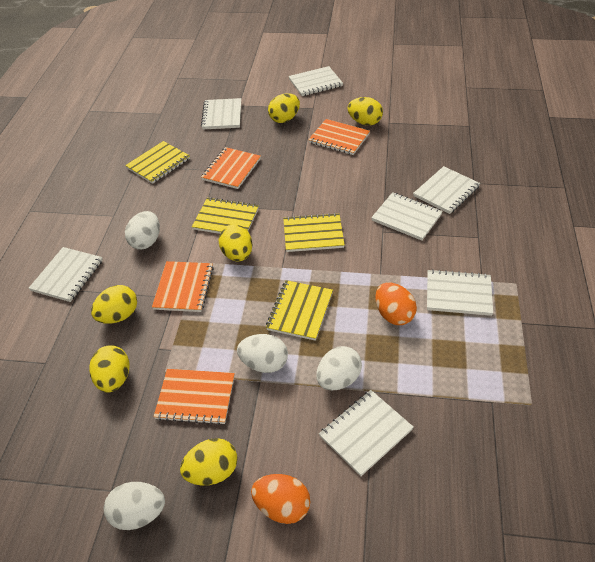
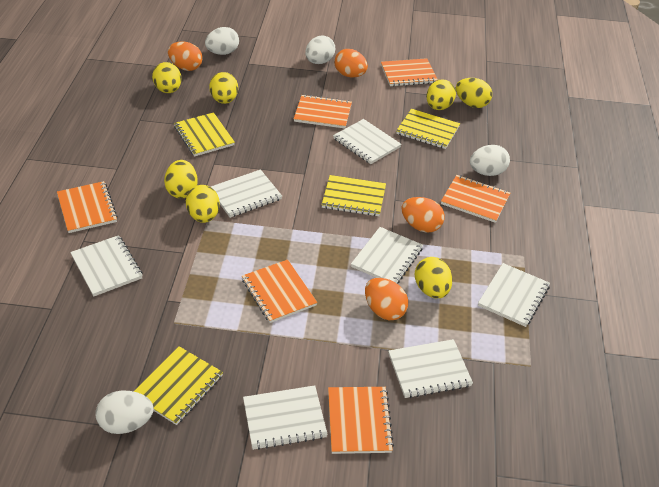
orange egg: 2 -> 4
orange notebook: 4 -> 6
yellow egg: 6 -> 7

